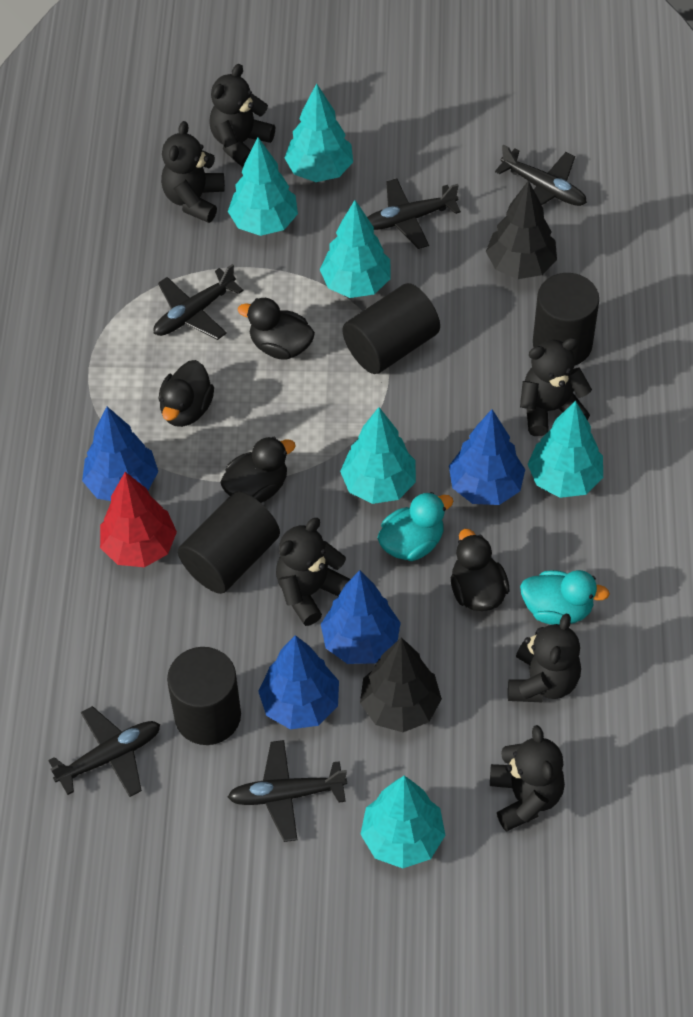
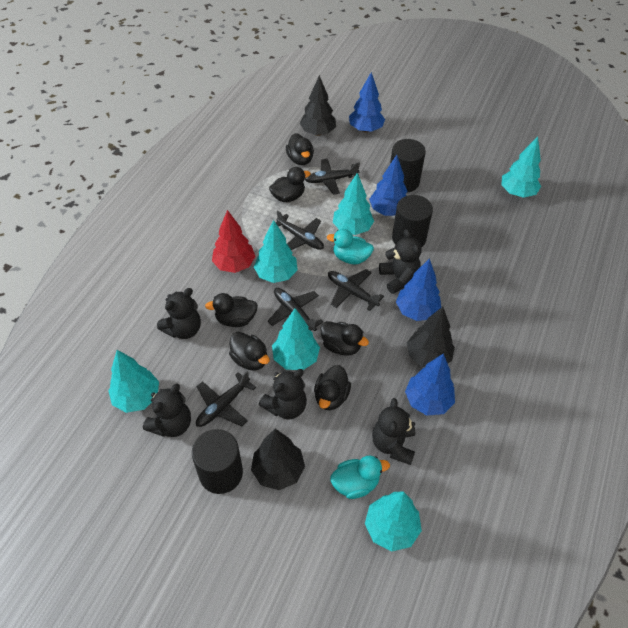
black cylinder: 4 -> 3
black duck: 4 -> 6
black teddy bear: 6 -> 5
black tree: 2 -> 3

